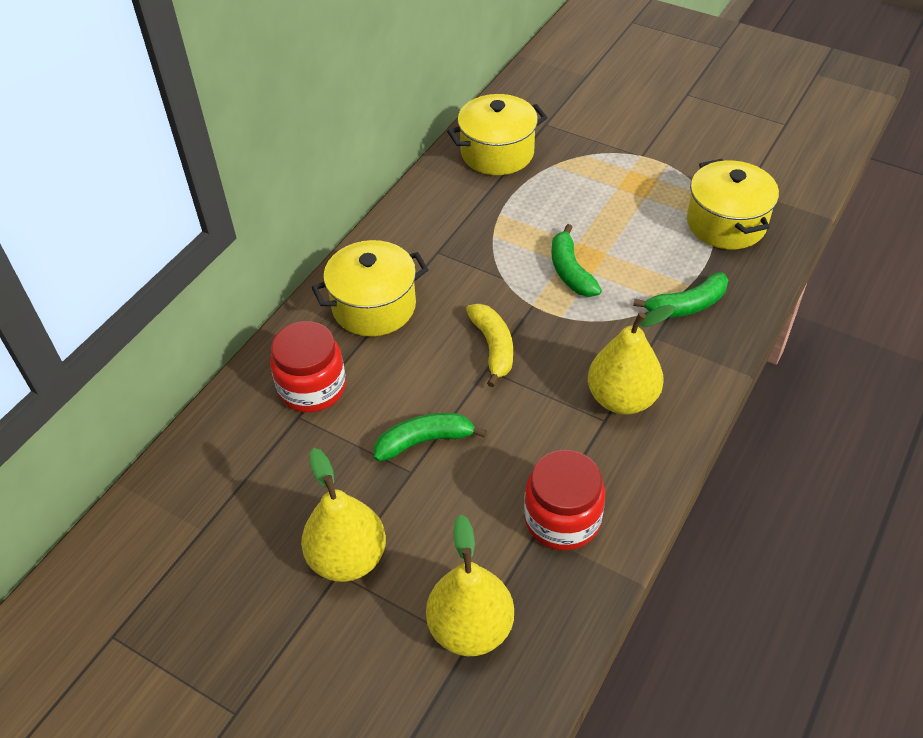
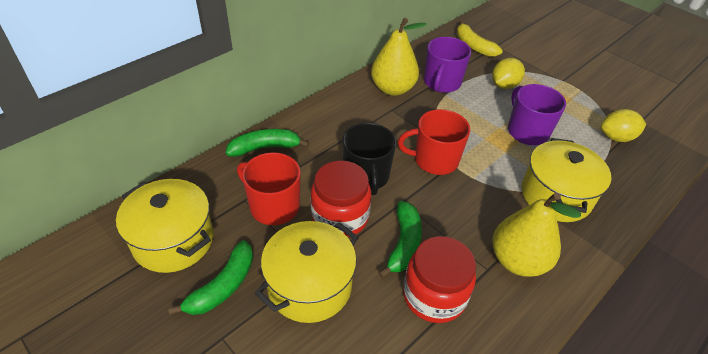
black mug: 0 -> 1
purple mug: 0 -> 2
red mug: 0 -> 2
yellow lemon: 0 -> 2
yellow pear: 3 -> 2

